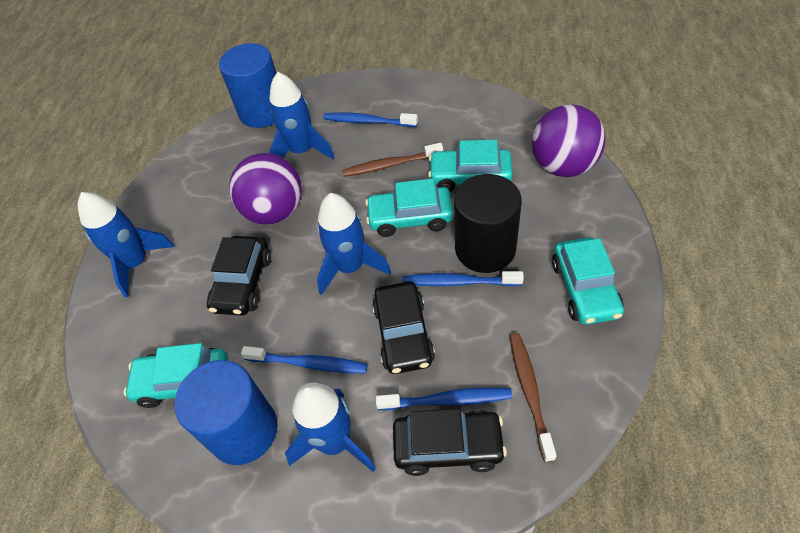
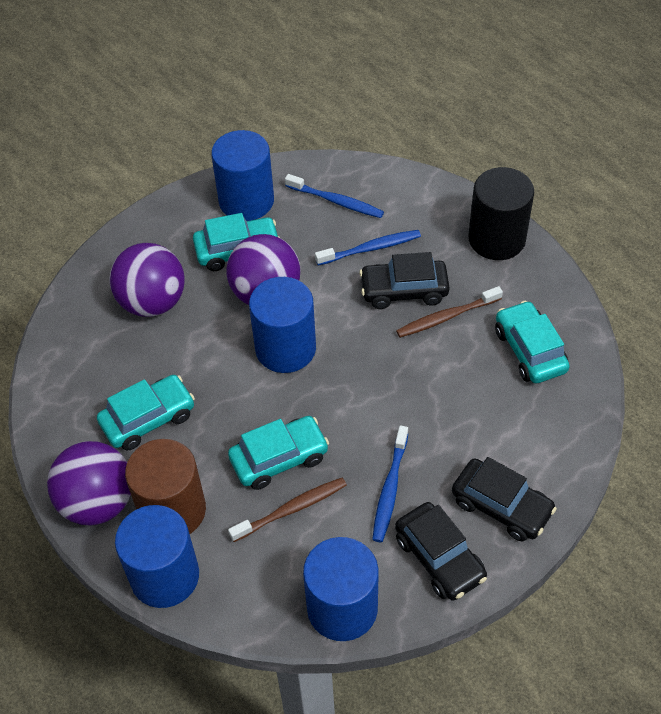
blue cylinder: 2 -> 4
blue rocket: 4 -> 0
blue toothbrush: 4 -> 3
brown cylinder: 0 -> 1
purple ball: 2 -> 3

